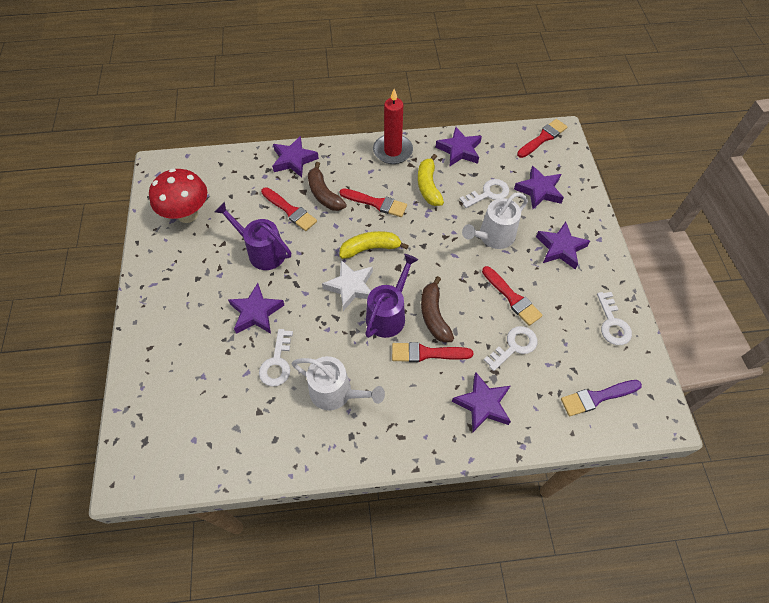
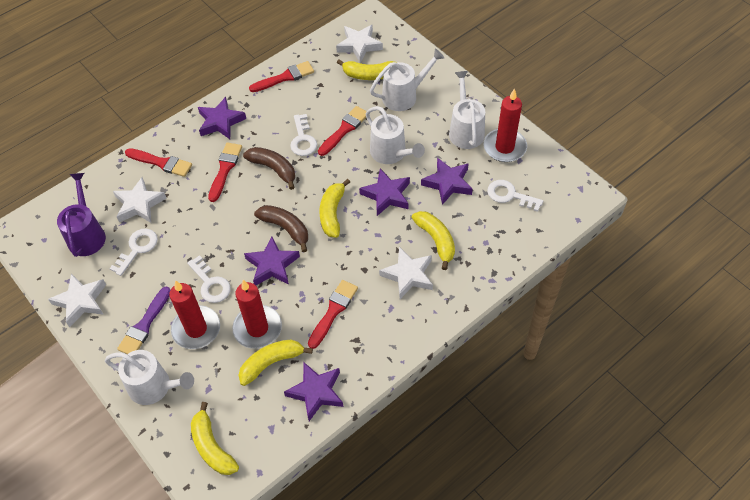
purple star: 6 -> 5
purple watering can: 2 -> 1
red candle: 1 -> 3
red mushroom: 1 -> 0
white star: 1 -> 4
white watering can: 2 -> 4
yellow banana: 2 -> 5

